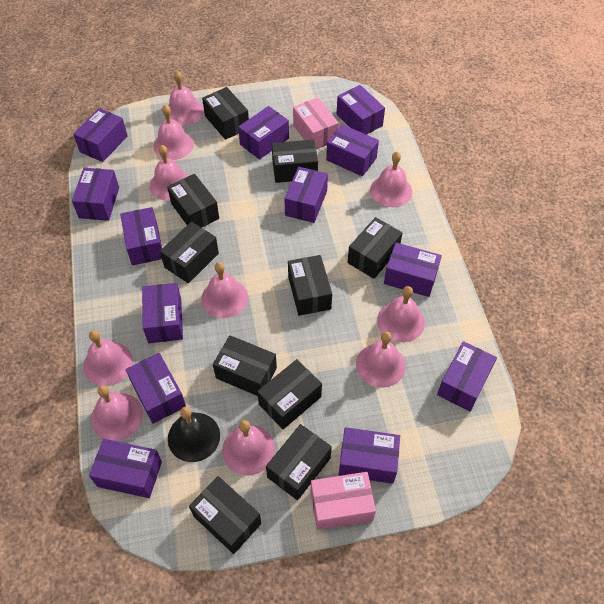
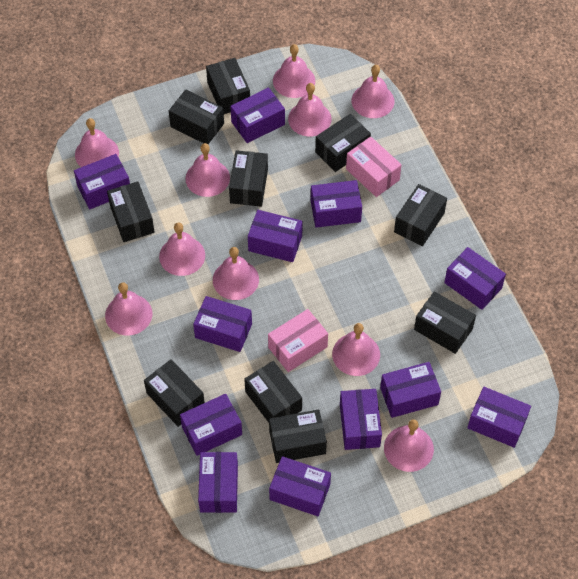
black bell: 1 -> 0
purple box: 13 -> 12

